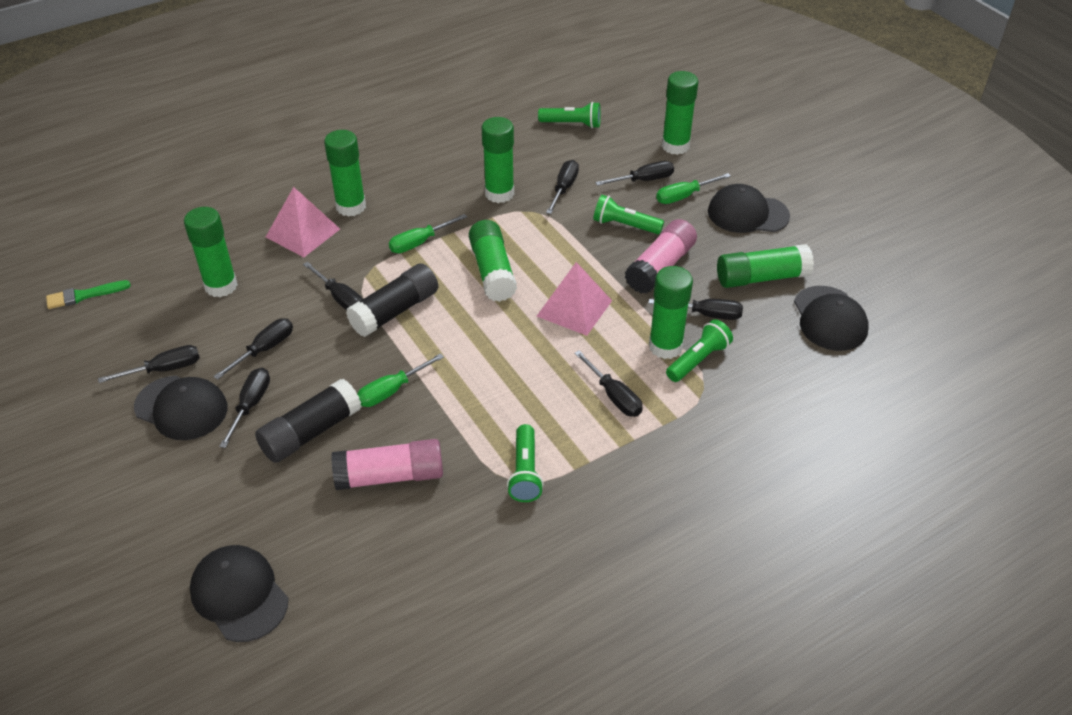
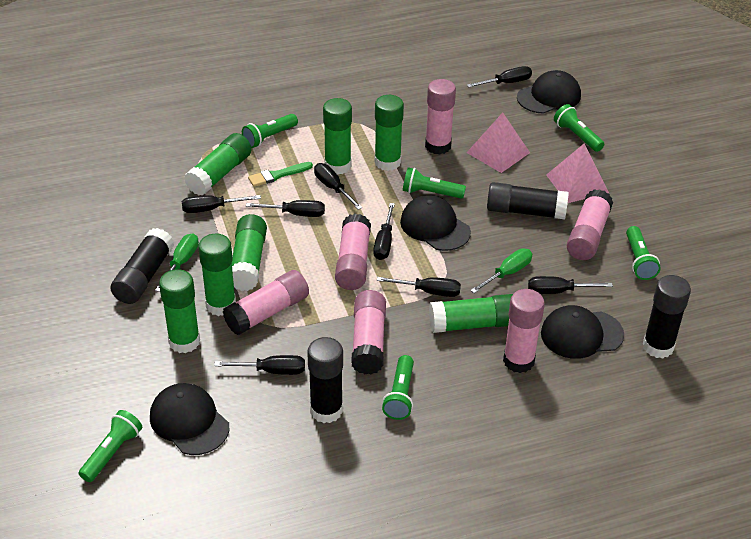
black glue stick: 2 -> 4
green flashlight: 4 -> 6
green screwdriver: 3 -> 2
pink glue stick: 2 -> 6

